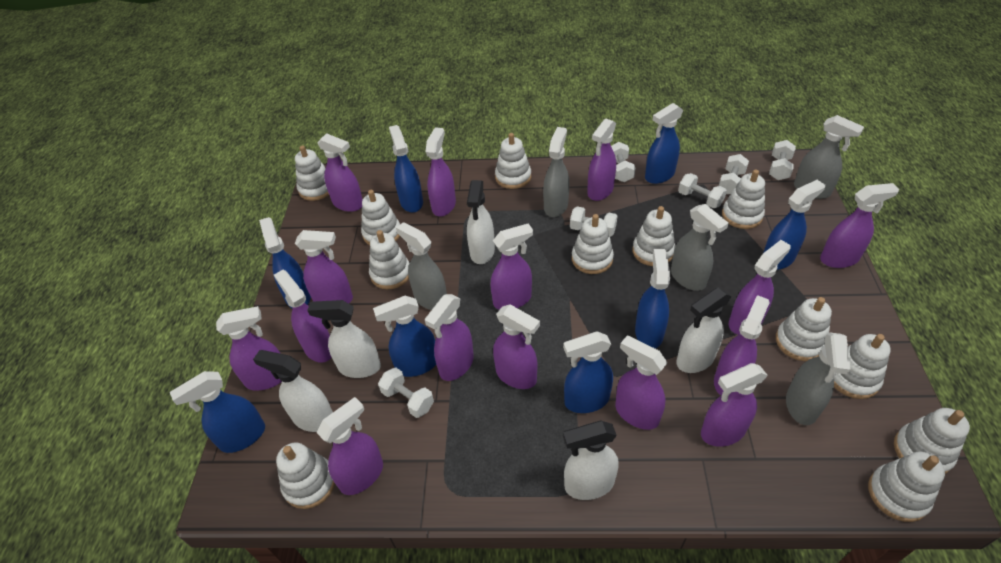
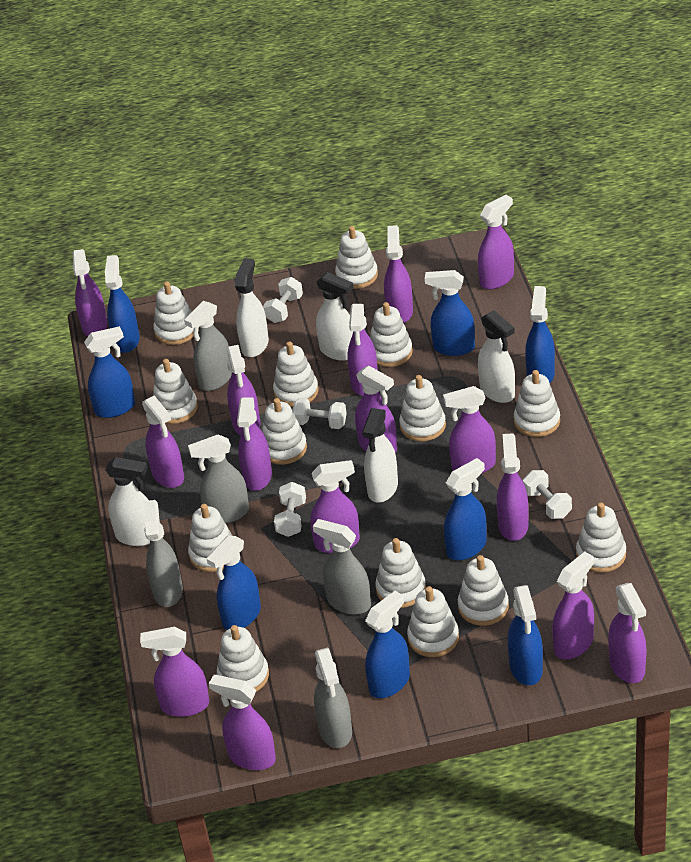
white dumbbell: 6 -> 4
white stacking toy: 12 -> 14

